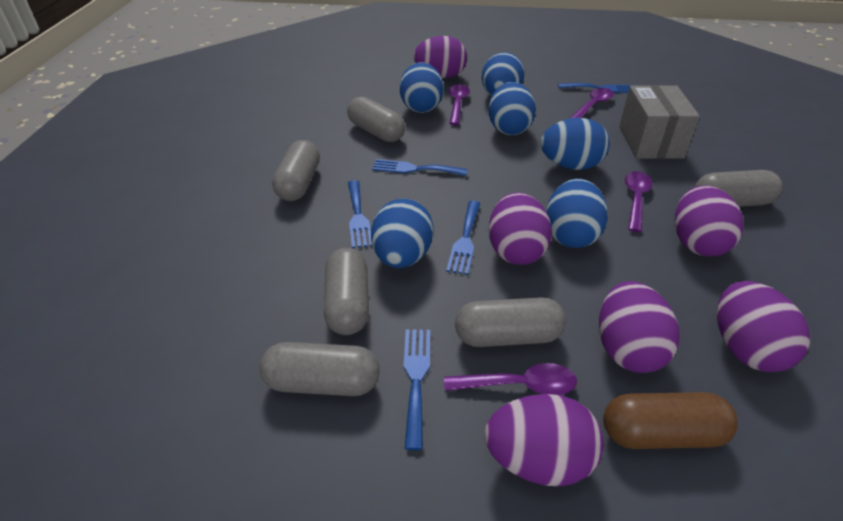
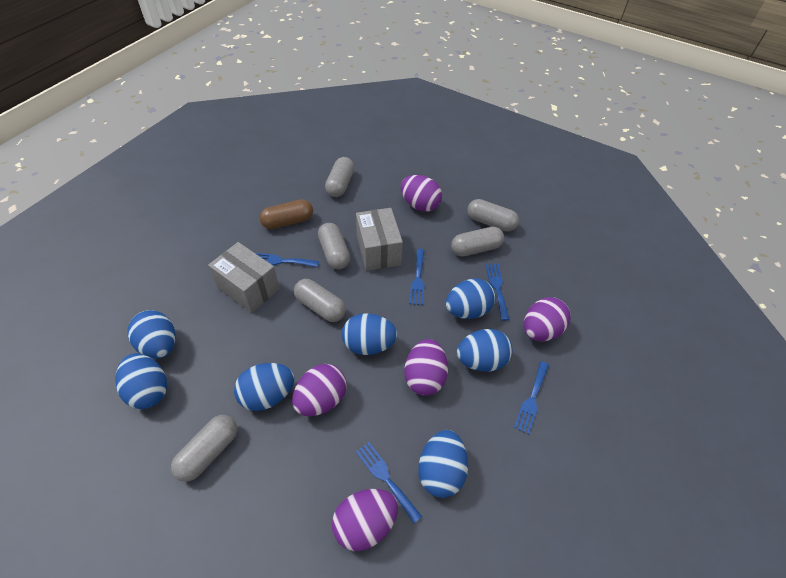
blue egg: 6 -> 7
grey box: 1 -> 2
purple egg: 6 -> 5
purple spoon: 4 -> 0

